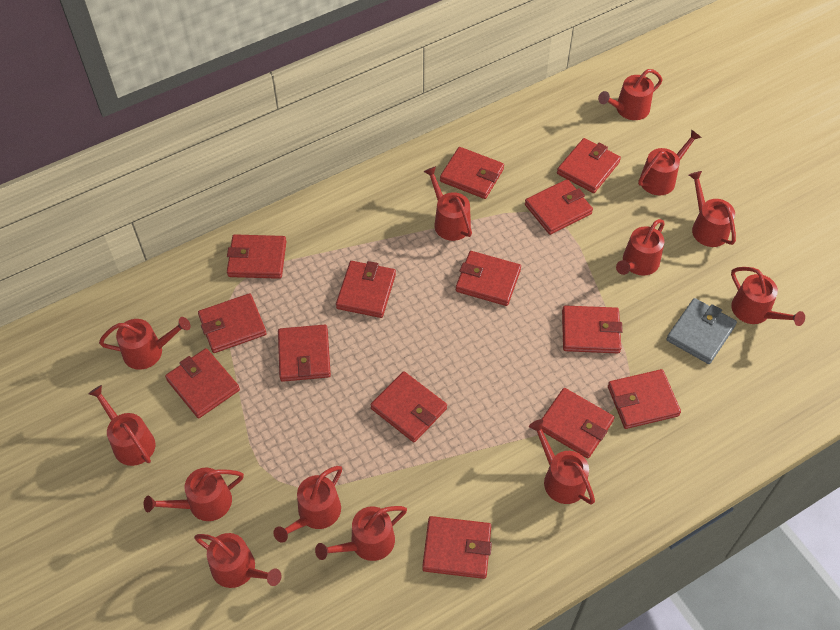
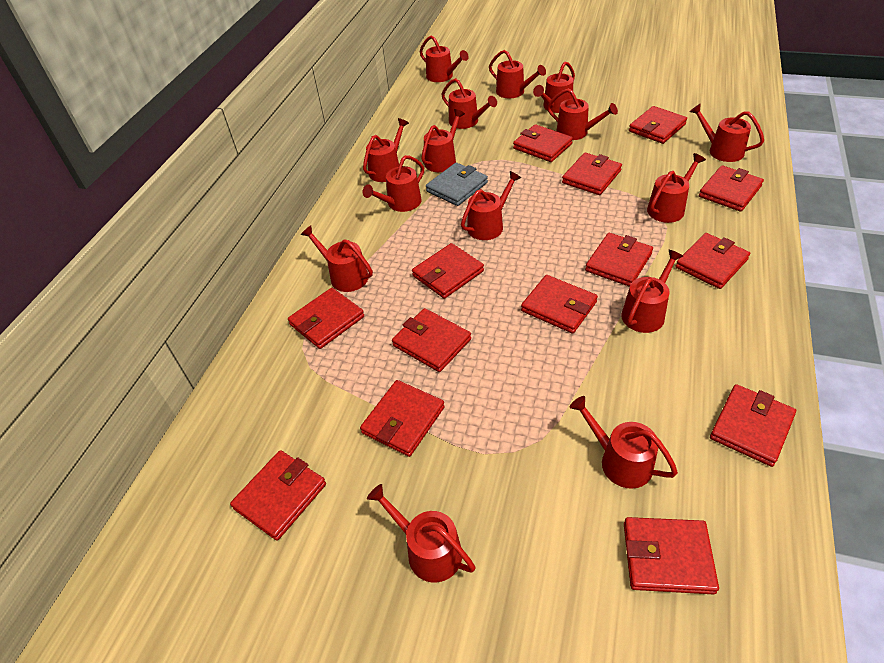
red watering can: 13 -> 15

